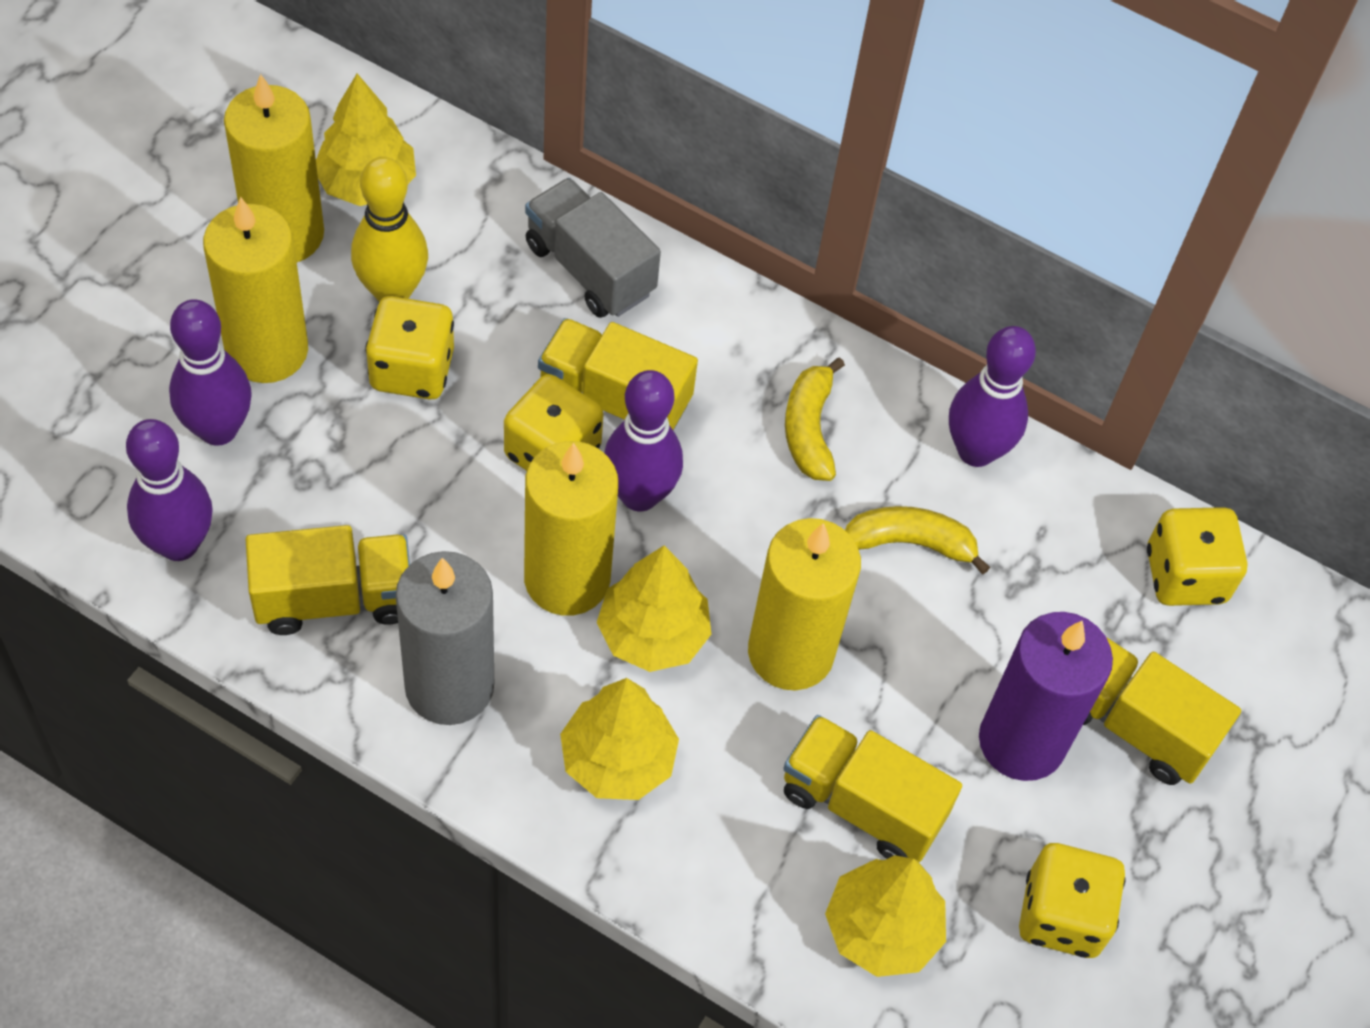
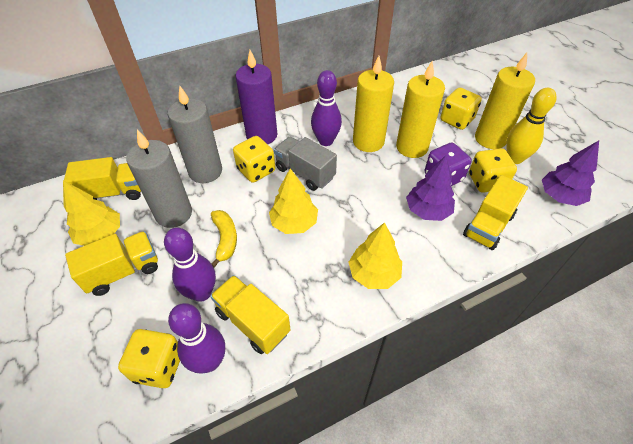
grey candle: 1 -> 2
purple bowling pin: 4 -> 3
purple dice: 0 -> 1
purple tree: 0 -> 2
yellow banana: 2 -> 1
yellow candle: 4 -> 3
yellow tree: 4 -> 3

